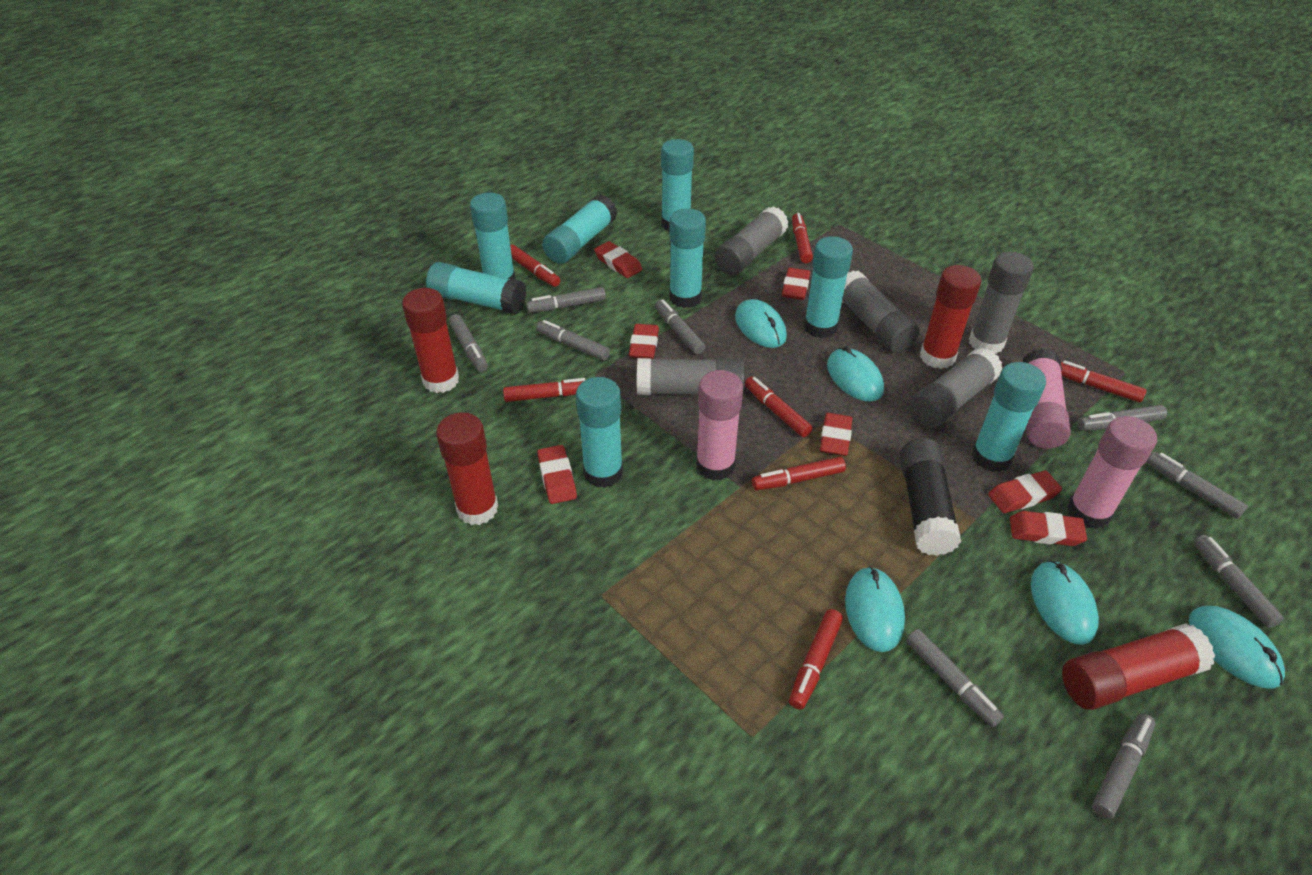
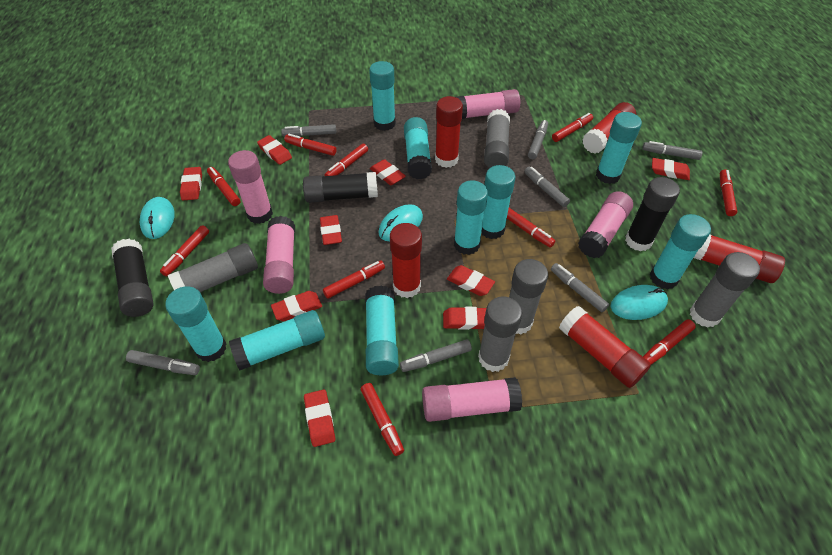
black glue stick: 1 -> 3
grey marker: 9 -> 7
pink glue stick: 3 -> 5
red eraser: 7 -> 9
red glue stick: 4 -> 5
red marker: 7 -> 10
turquoise glue stick: 8 -> 9
turquoise mouse: 5 -> 3

